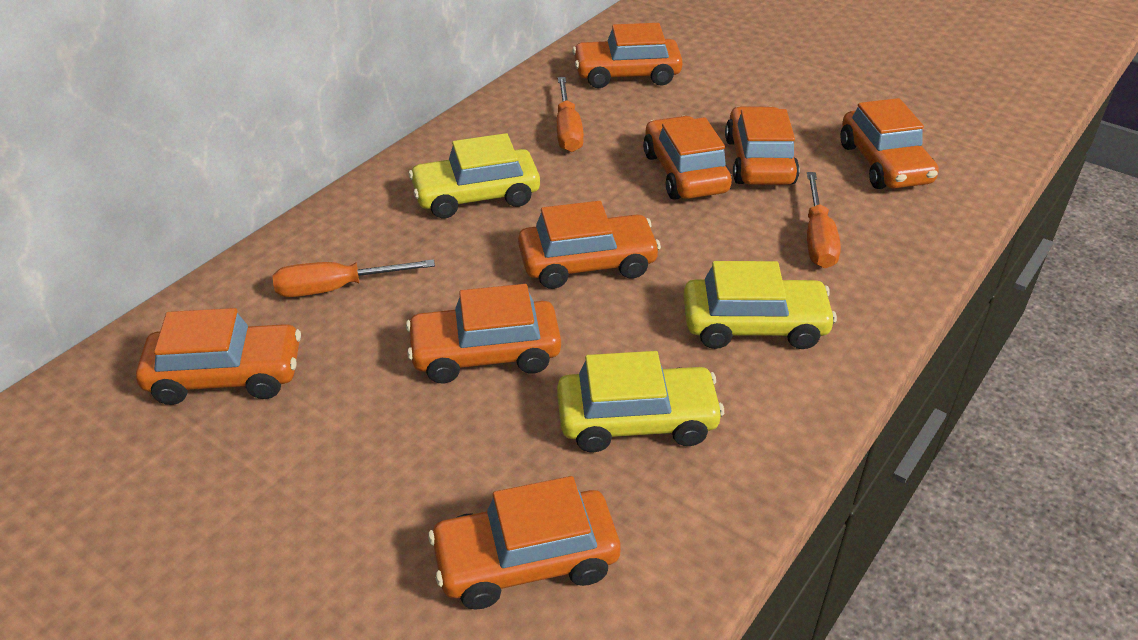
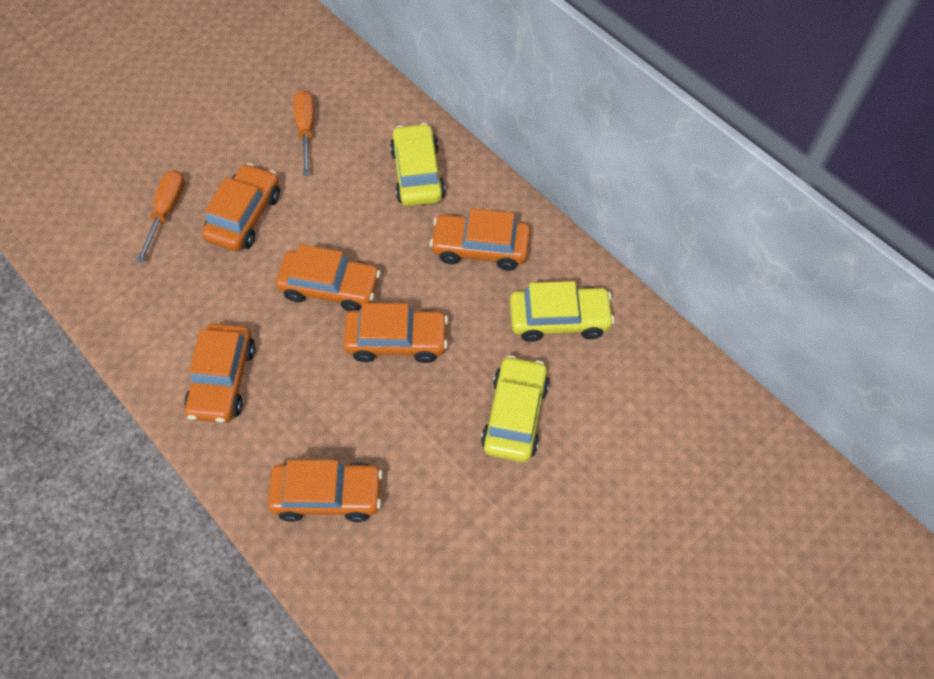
orange car: 8 -> 6
orange screwdriver: 3 -> 2

